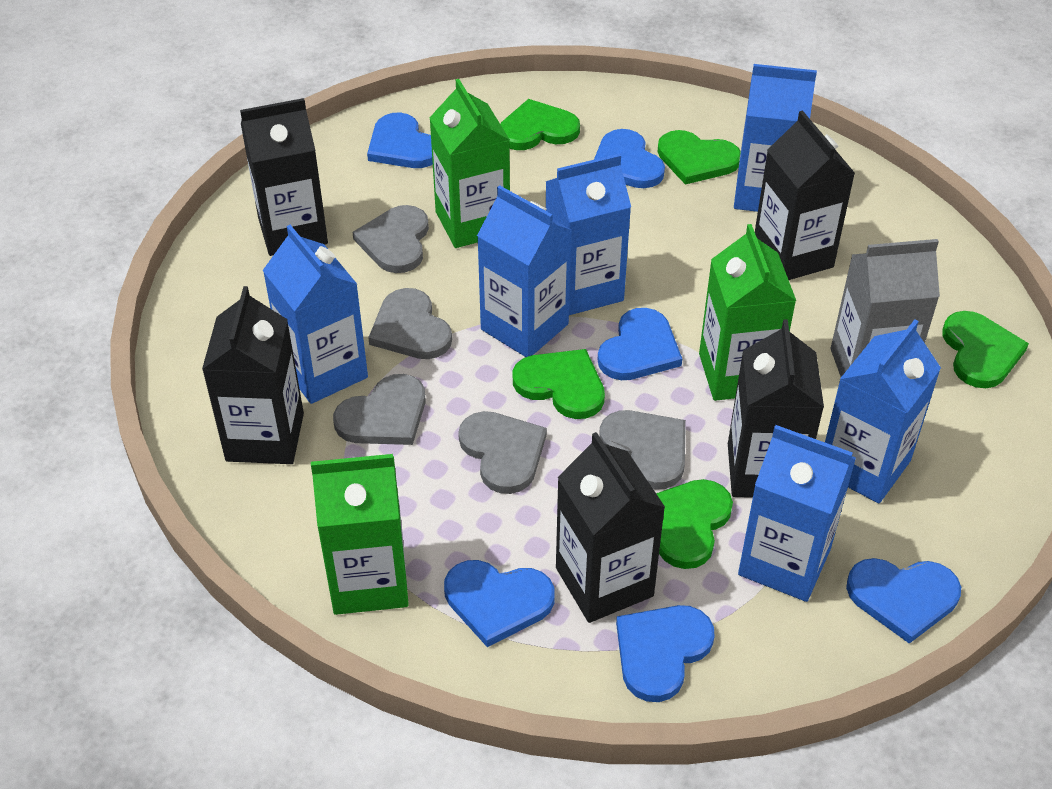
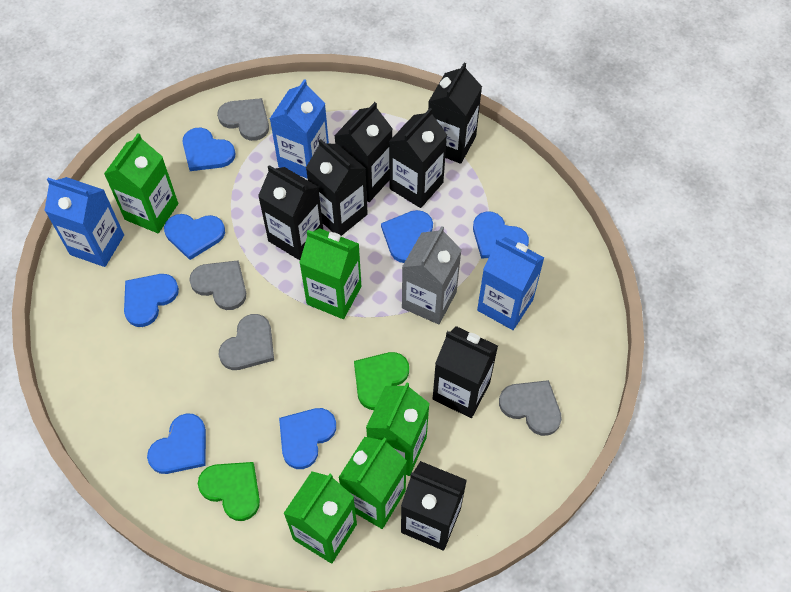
black carton: 5 -> 7
blue carton: 6 -> 3
blue heart: 6 -> 7
green carton: 3 -> 5
green heart: 5 -> 2
grey heart: 5 -> 4

